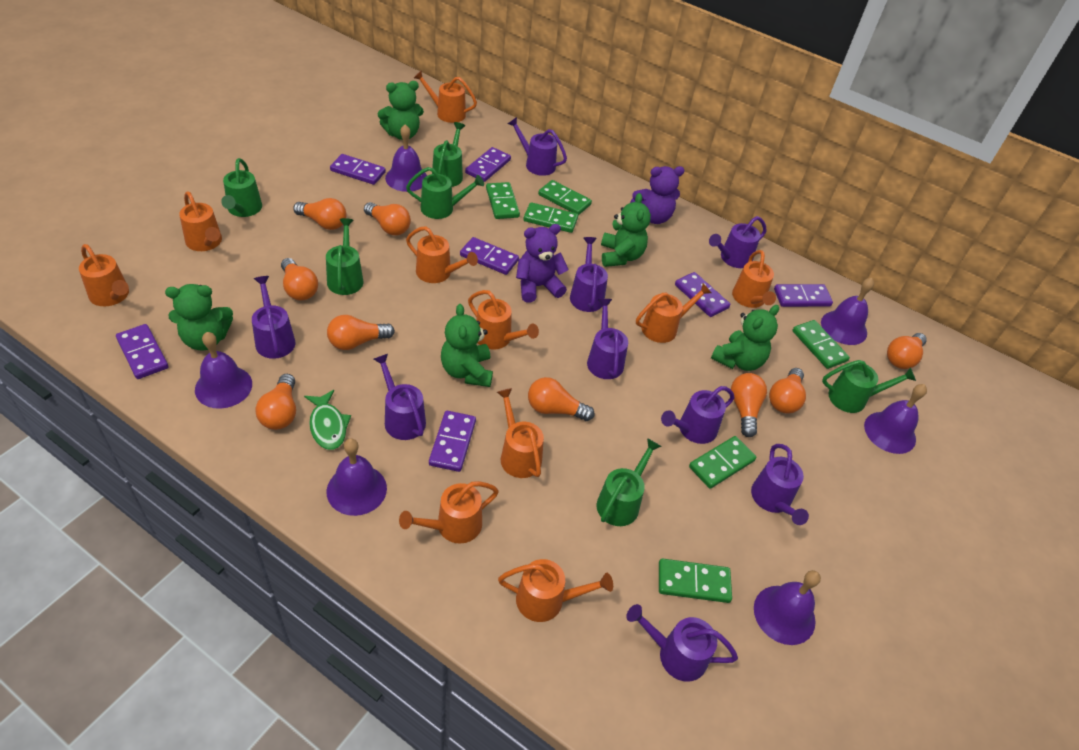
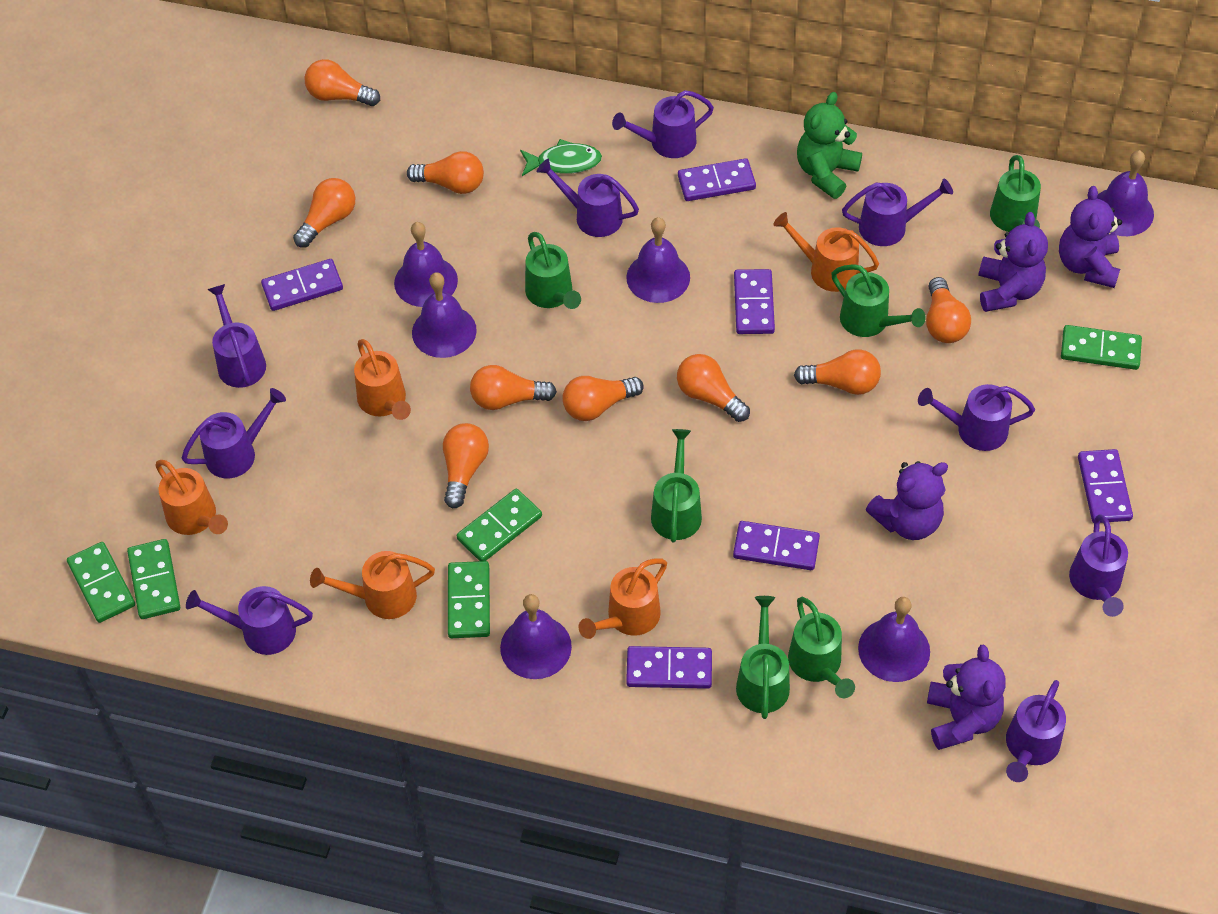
green domino: 6 -> 5
green teddy bear: 5 -> 1
orange watering can: 10 -> 5
purple domino: 7 -> 6
purple teddy bear: 2 -> 4

